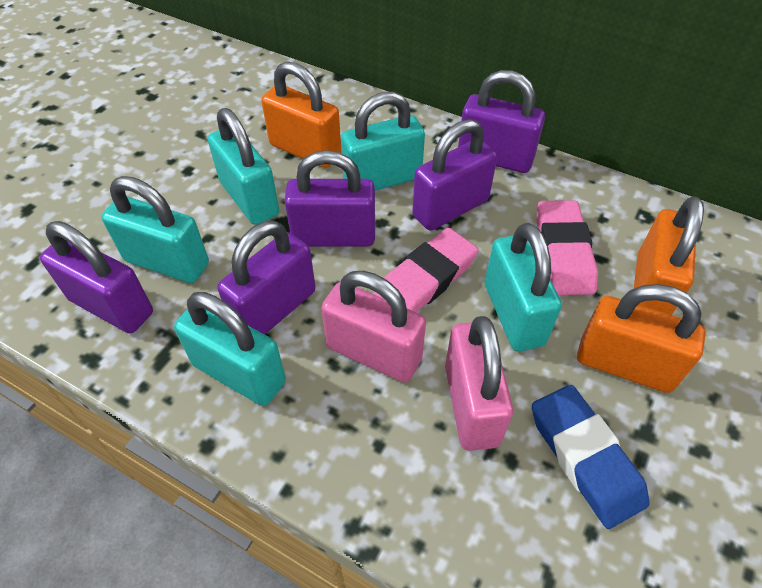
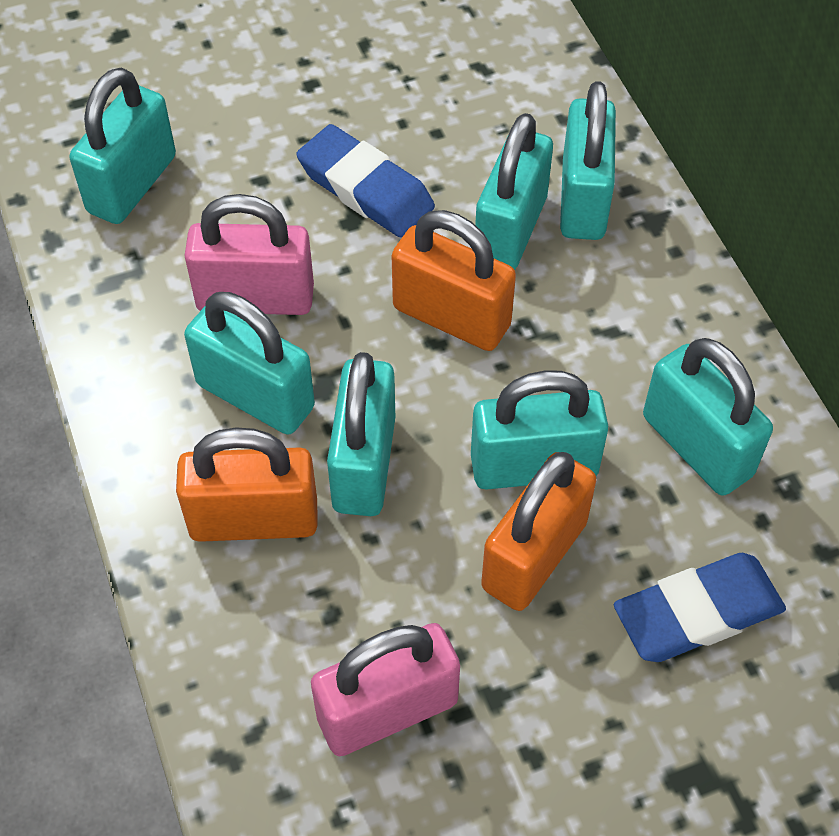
blue eraser: 1 -> 2
pink eraser: 2 -> 0
purple padlock: 5 -> 0
turquoise padlock: 5 -> 7

